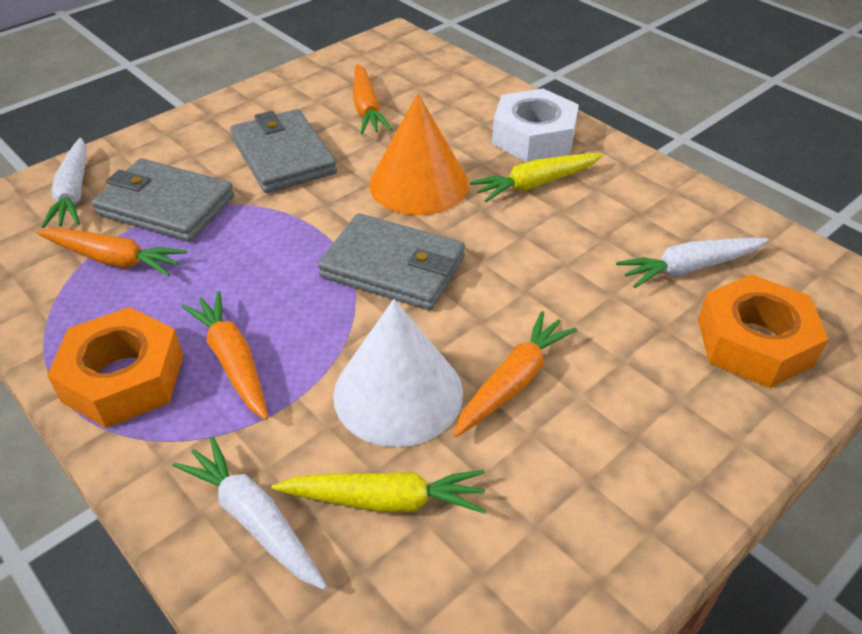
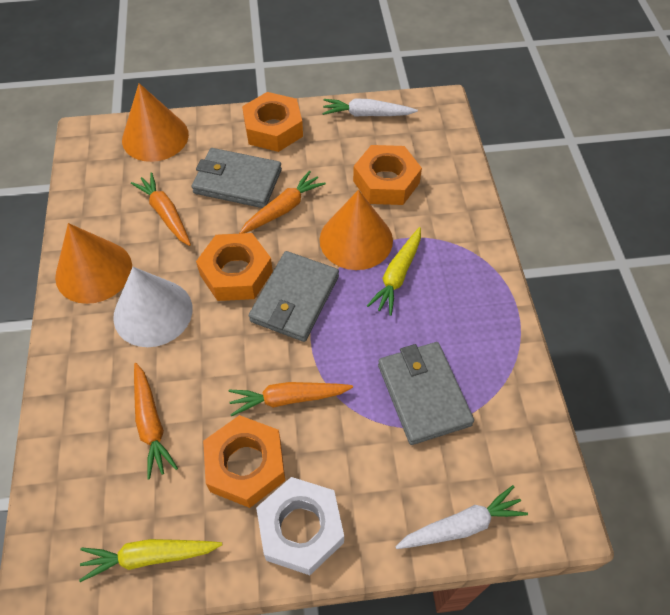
orange cone: 1 -> 3
orange nut: 2 -> 4
white carrot: 3 -> 2

